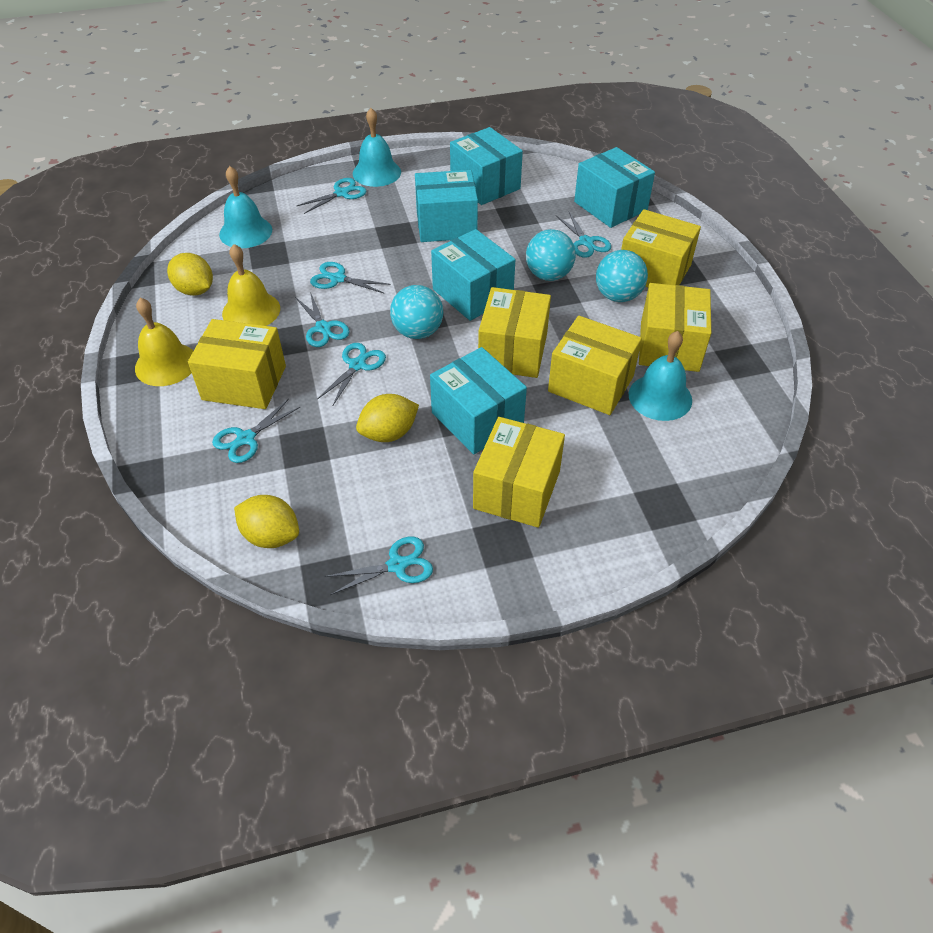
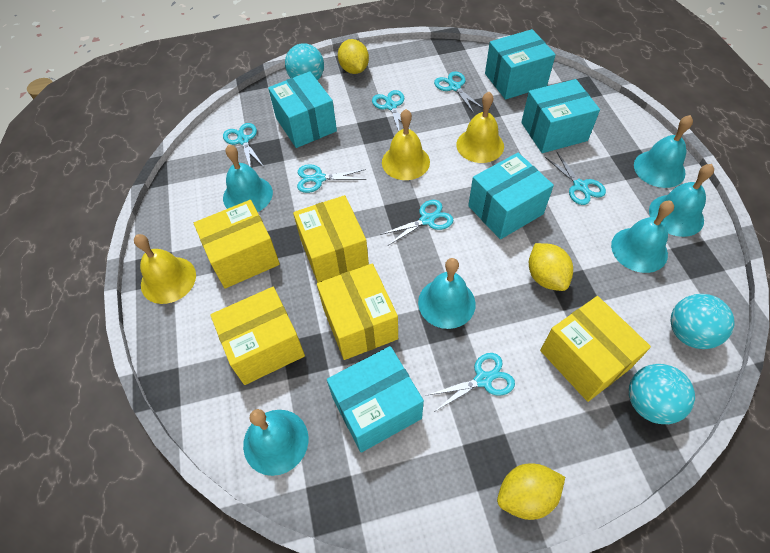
turquoise bell: 3 -> 6
yellow bell: 2 -> 3
yellow box: 6 -> 5

